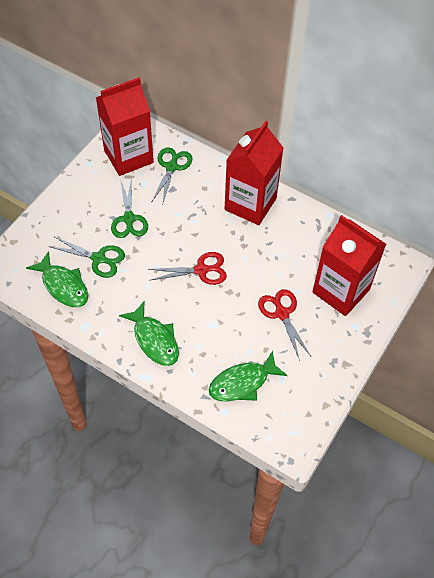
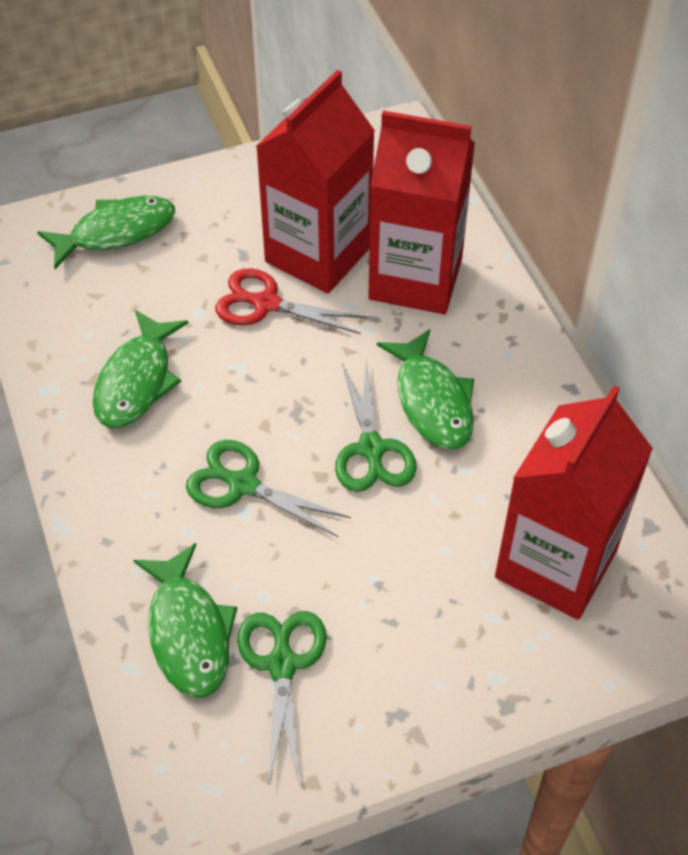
green fish: 3 -> 4
red scissors: 2 -> 1

